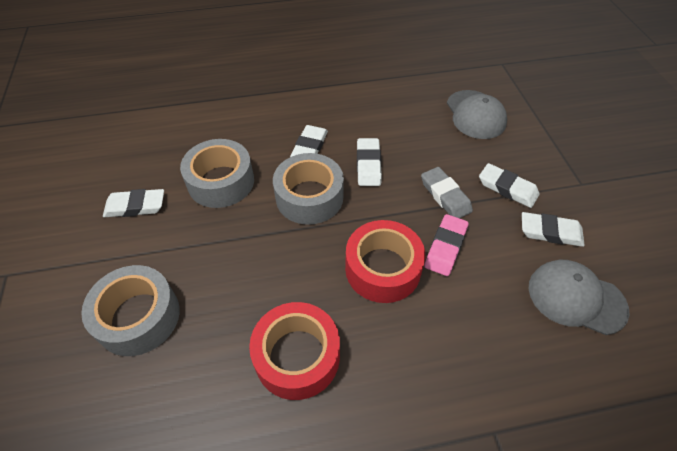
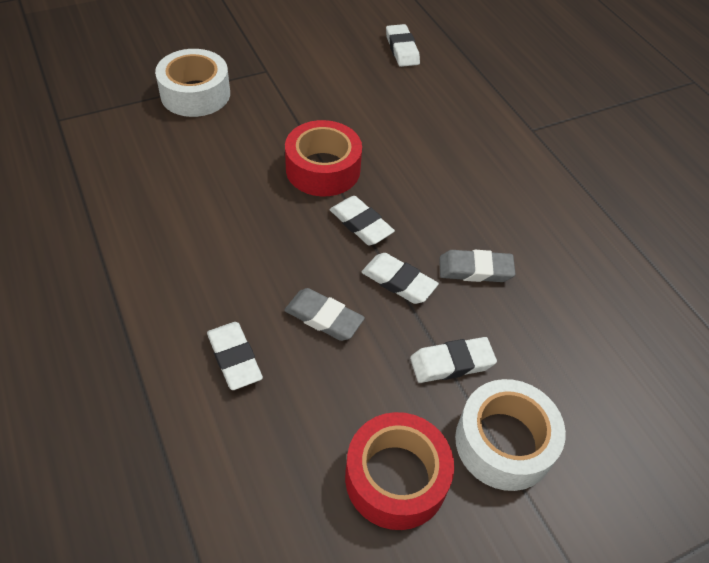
grey cap: 2 -> 0
grey eraser: 1 -> 2
grey tape: 3 -> 0
pink eraser: 1 -> 0
white tape: 0 -> 2

